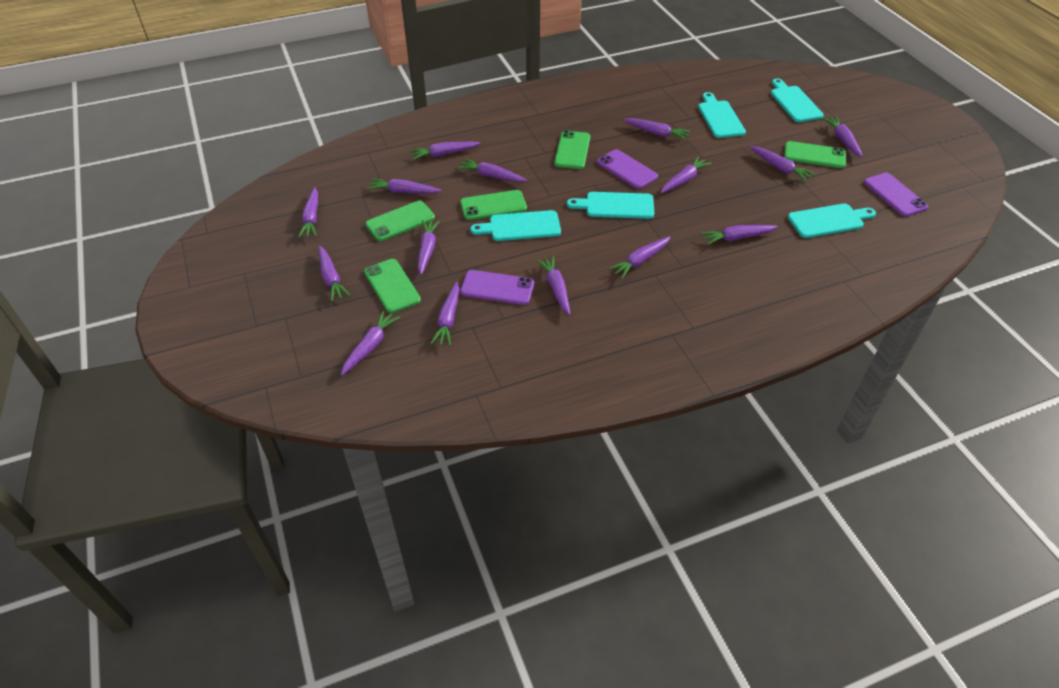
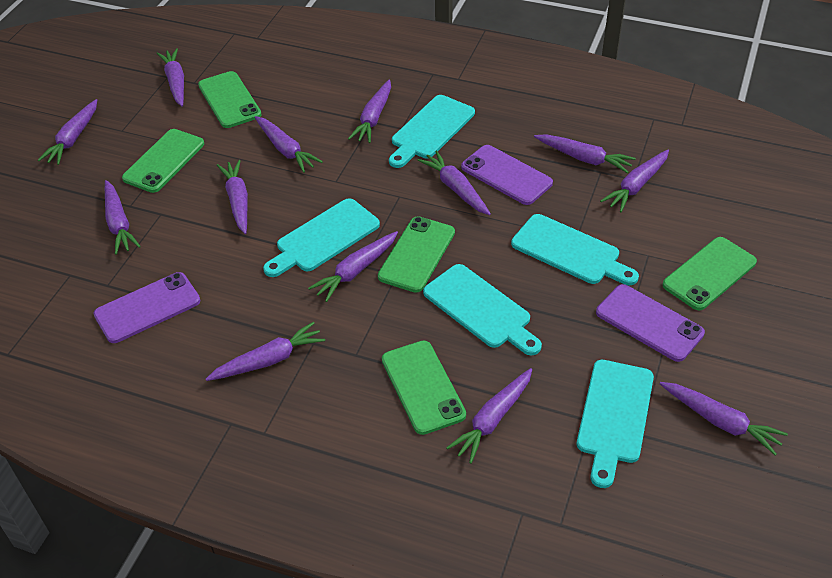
purple carrot: 15 -> 13

